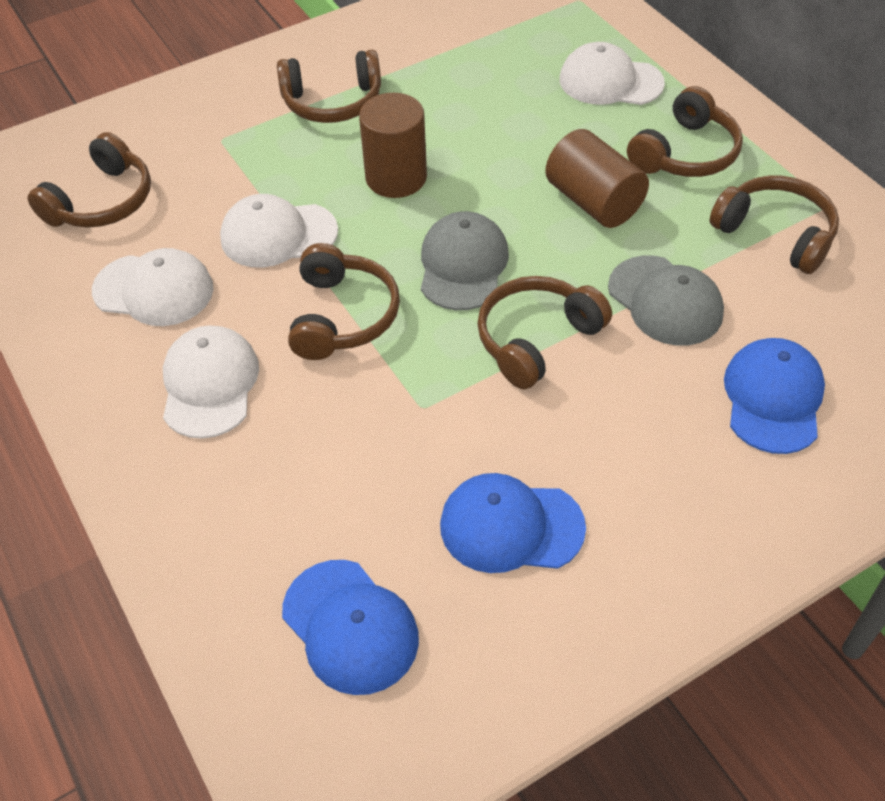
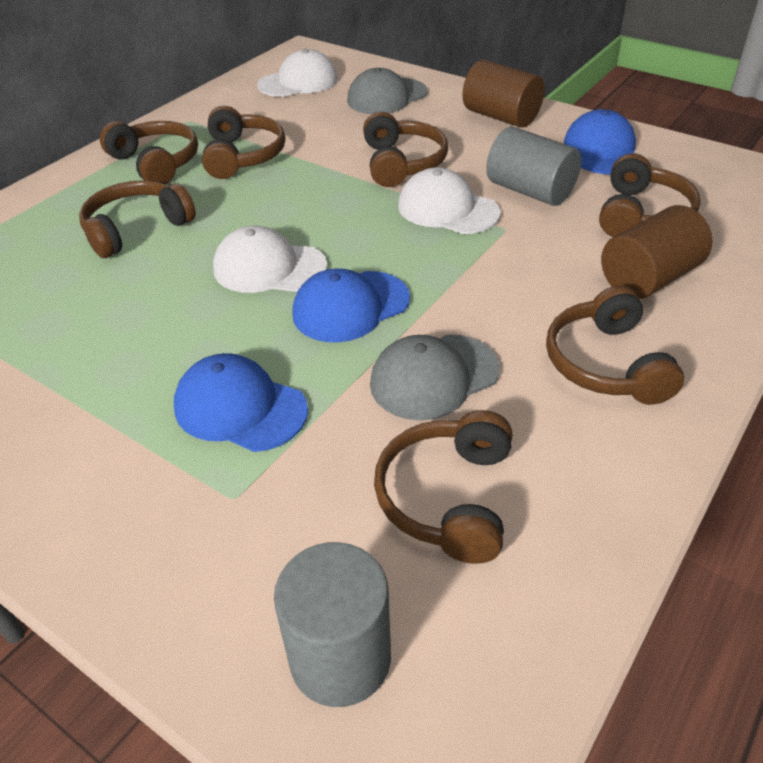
brown headphones: 6 -> 7
grey cylinder: 0 -> 2
white cap: 4 -> 3

